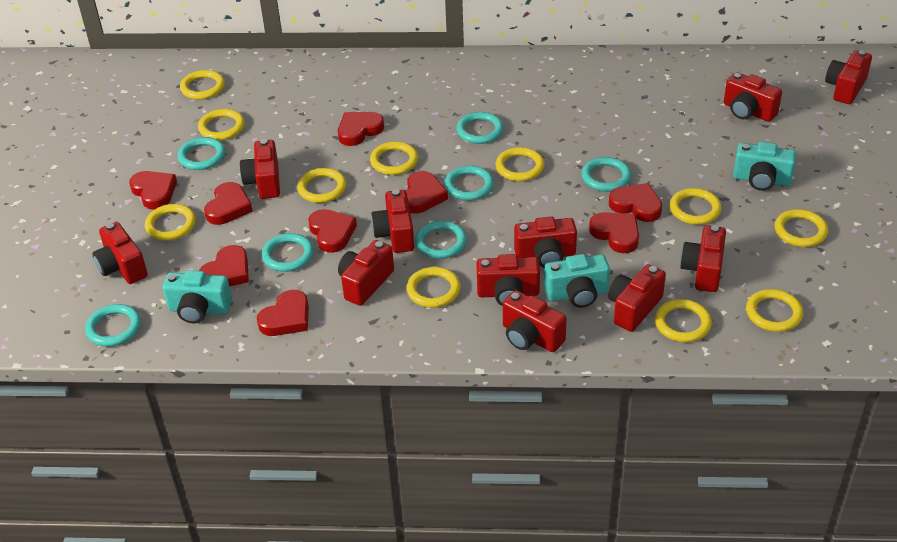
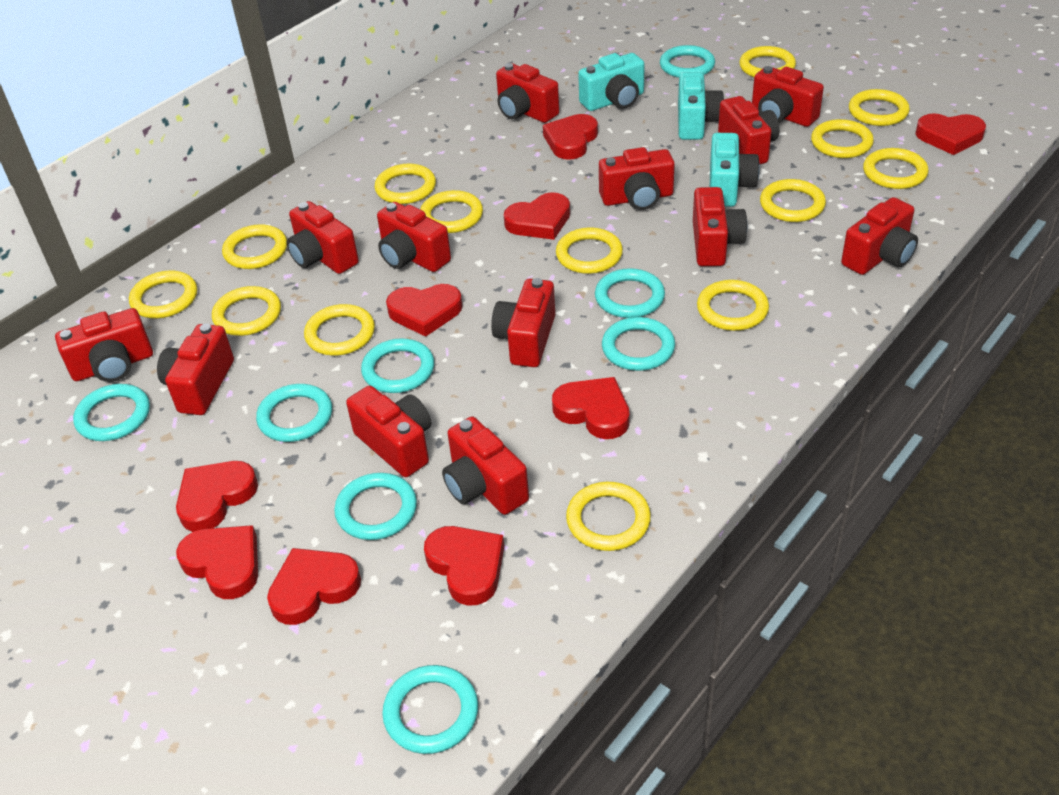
red camera: 11 -> 13
turquoise ring: 7 -> 8
yellow ring: 11 -> 14

